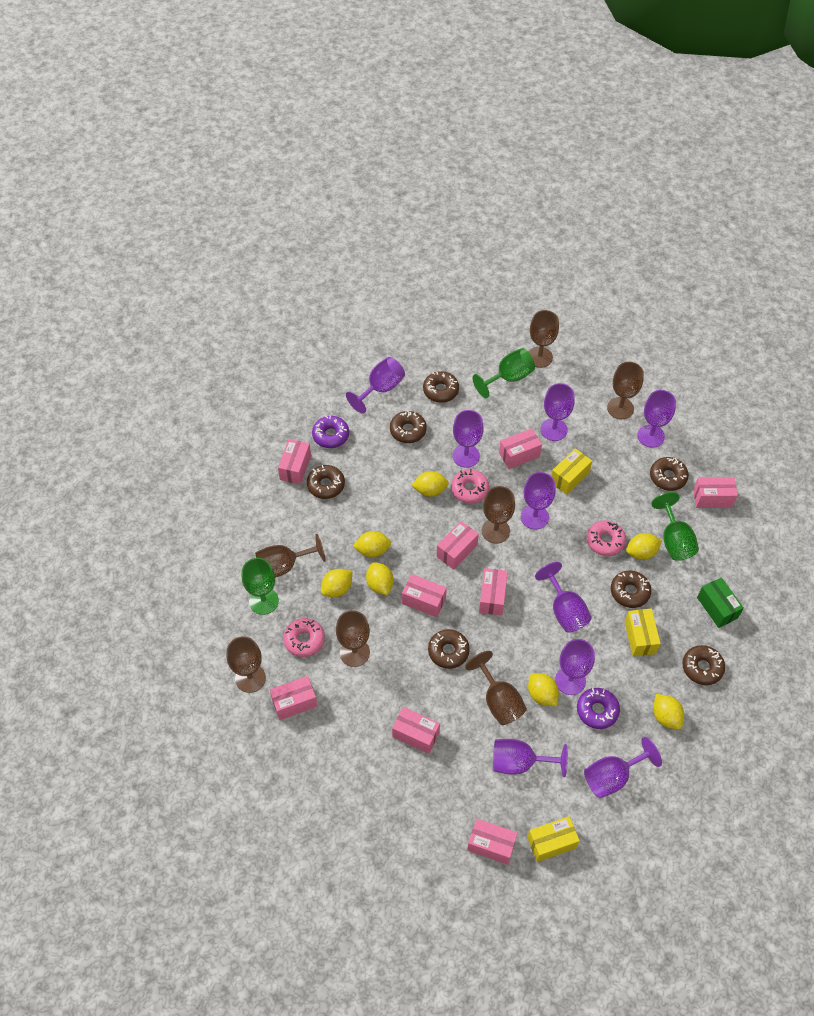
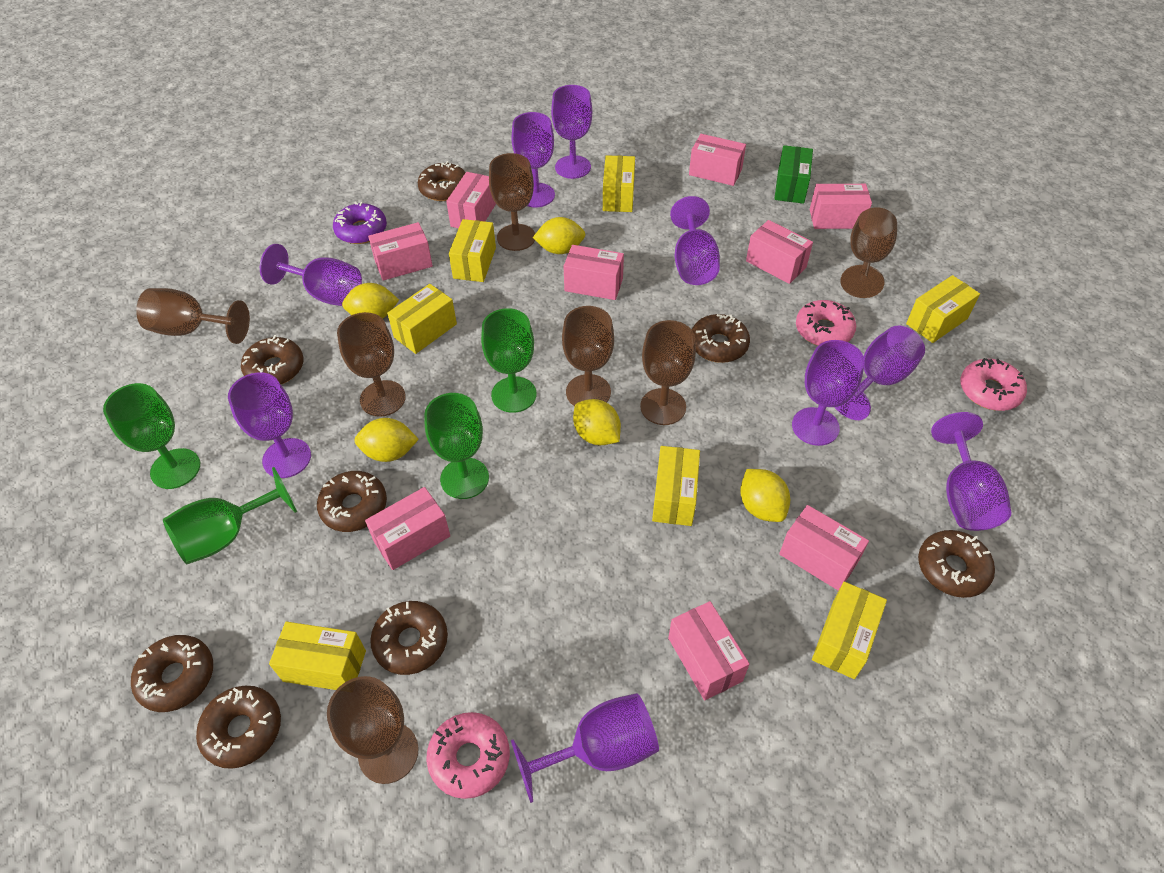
brown donut: 7 -> 8
green goblet: 3 -> 4
purple donut: 2 -> 1
yellow box: 3 -> 7
yellow lemon: 7 -> 5

